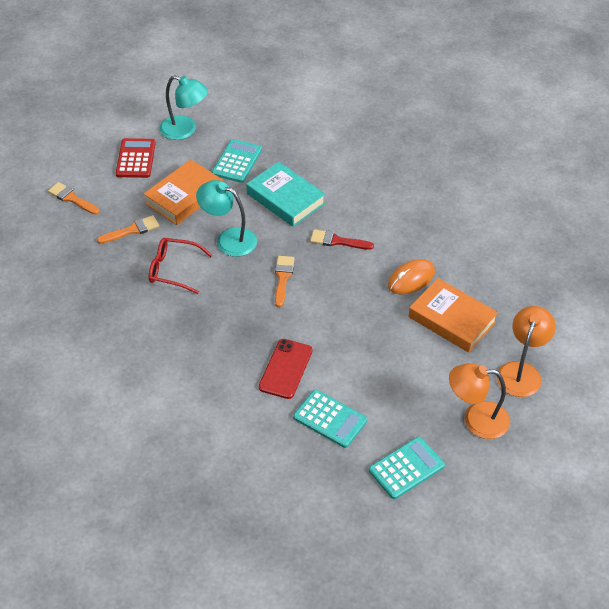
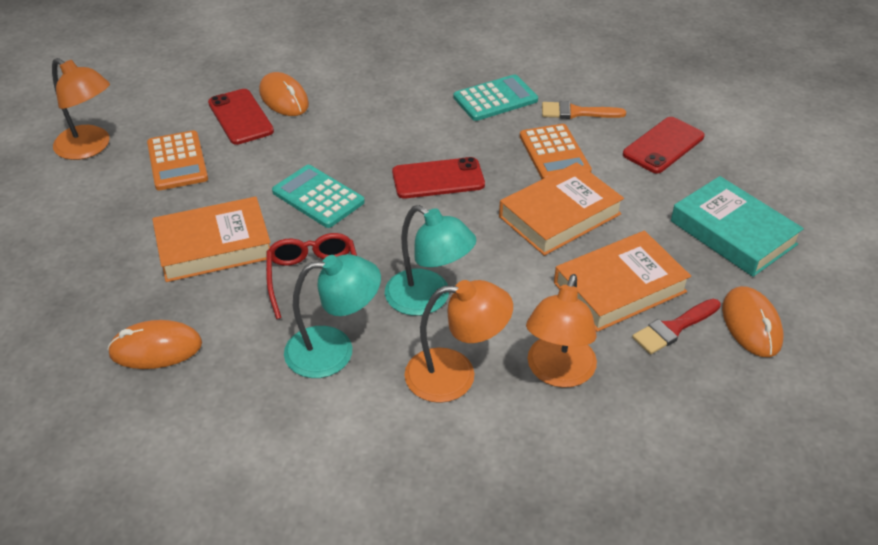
orange book: 2 -> 3
orange brush: 3 -> 1
orange calculator: 0 -> 2
orange lamp: 2 -> 3
orange mouse: 1 -> 3
red calculator: 1 -> 0
red phone: 1 -> 3
turquoise calculator: 3 -> 2

